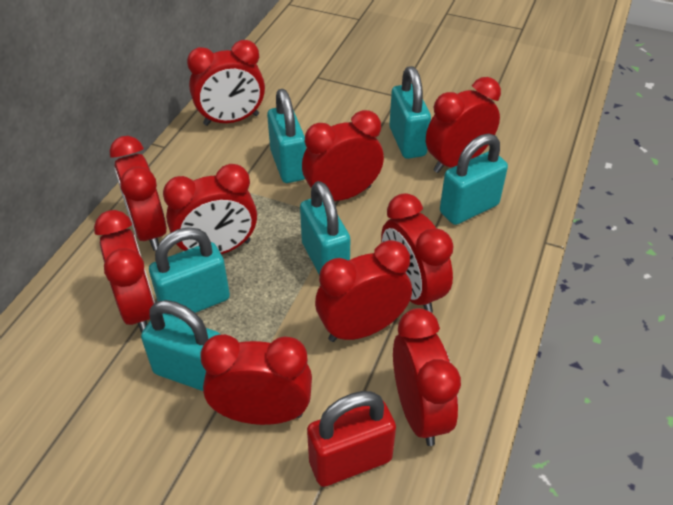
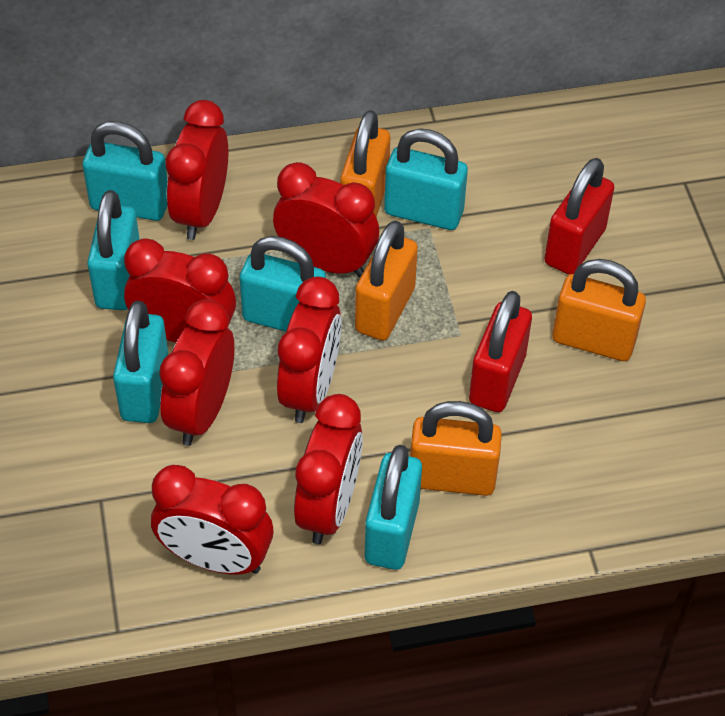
orange padlock: 0 -> 4
red clock: 10 -> 7
red padlock: 1 -> 2

